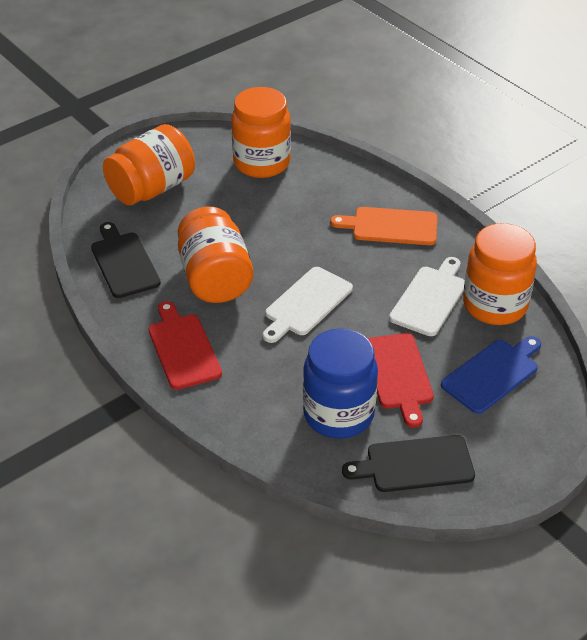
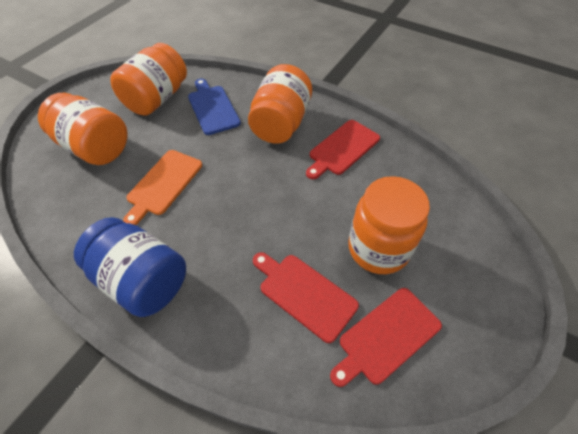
black cutting board: 2 -> 0
red cutting board: 2 -> 3
white cutting board: 2 -> 0

